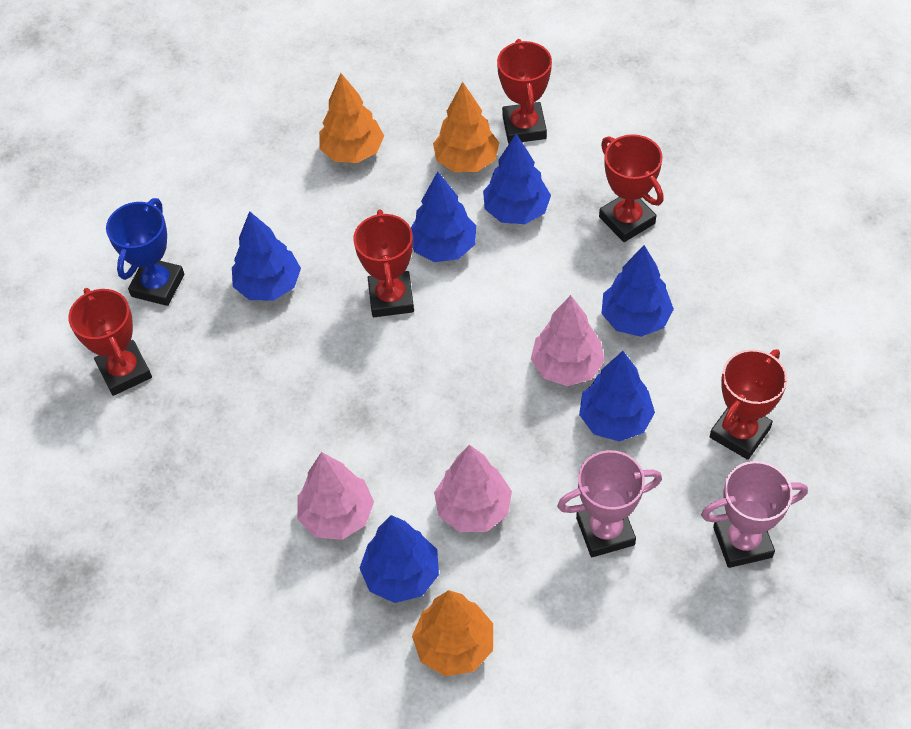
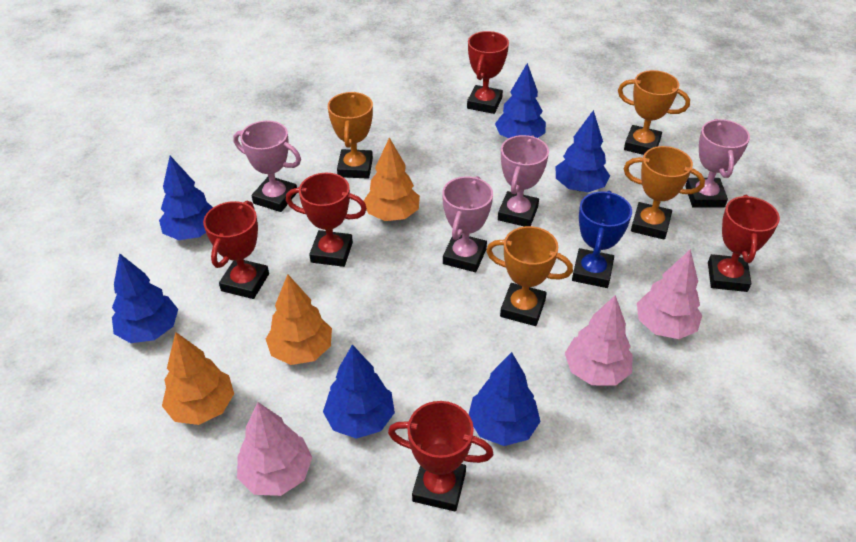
orange trophy: 0 -> 4
pink trophy: 2 -> 4

